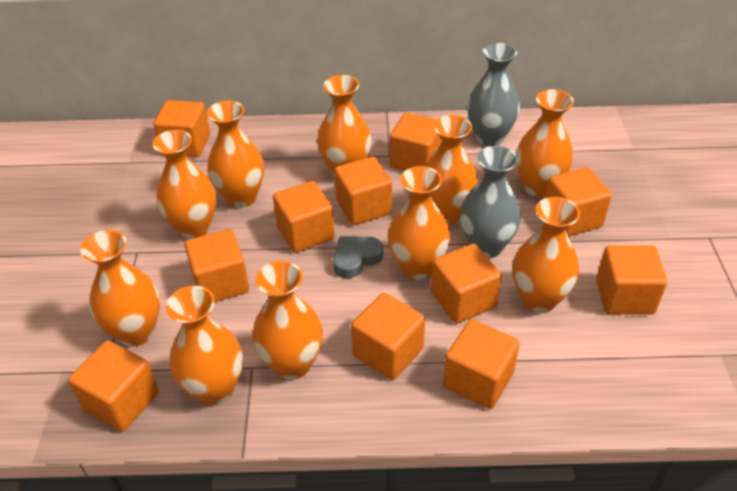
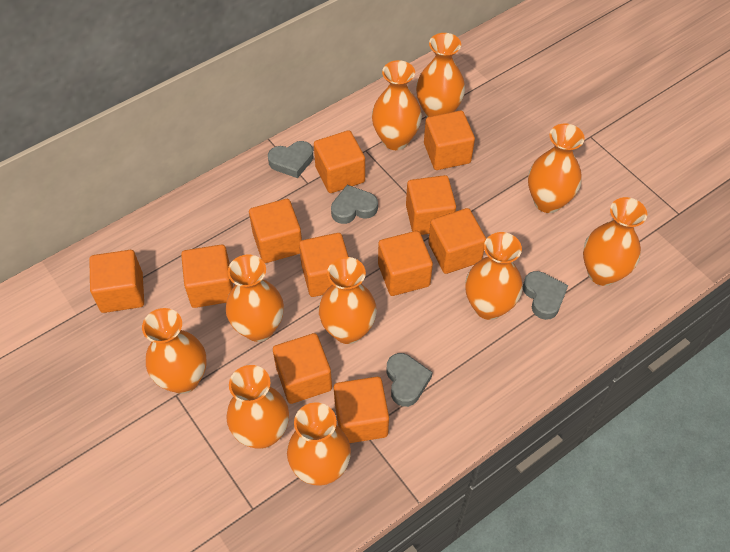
grey heart: 1 -> 4
grey vase: 2 -> 0

